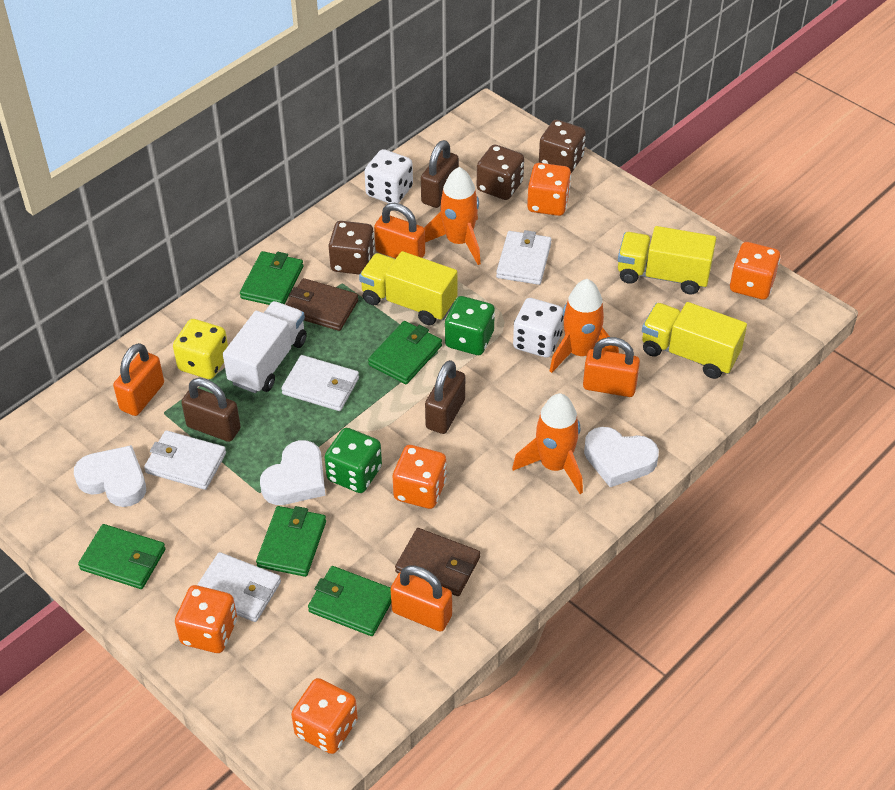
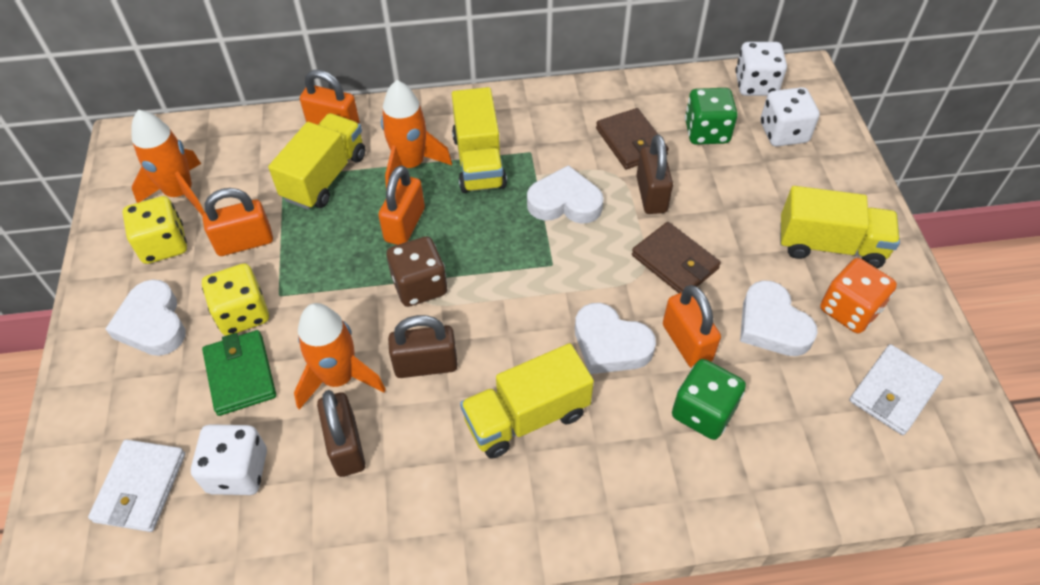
brown dice: 3 -> 1
green wallet: 5 -> 1
orange dice: 5 -> 1
white dice: 2 -> 3
white heart: 3 -> 4
white truck: 1 -> 0
white wallet: 4 -> 2
yellow dice: 1 -> 2
yellow truck: 3 -> 4

